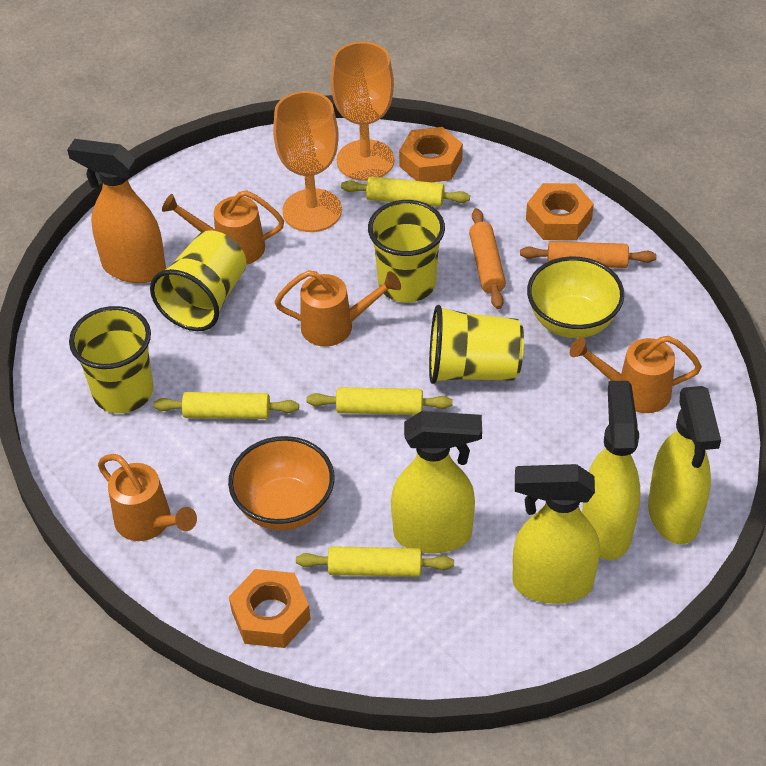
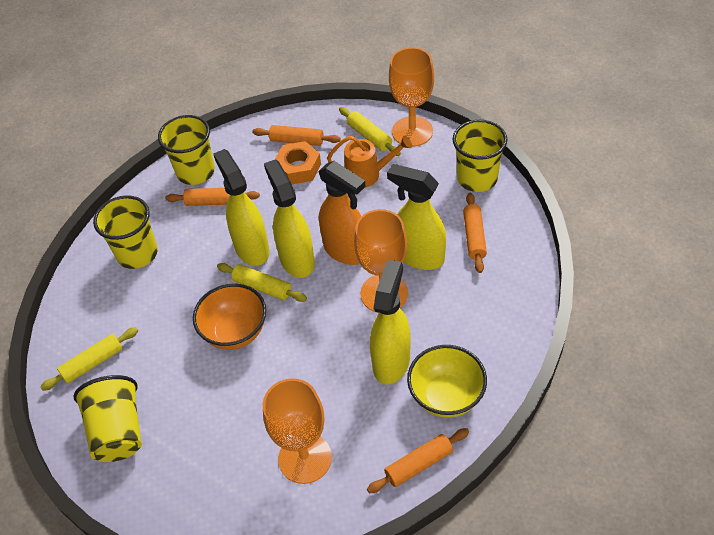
orange goblet: 2 -> 3
orange nut: 3 -> 1
orange rolling pin: 2 -> 4
orange watering can: 4 -> 1
yellow rolling pin: 4 -> 3

